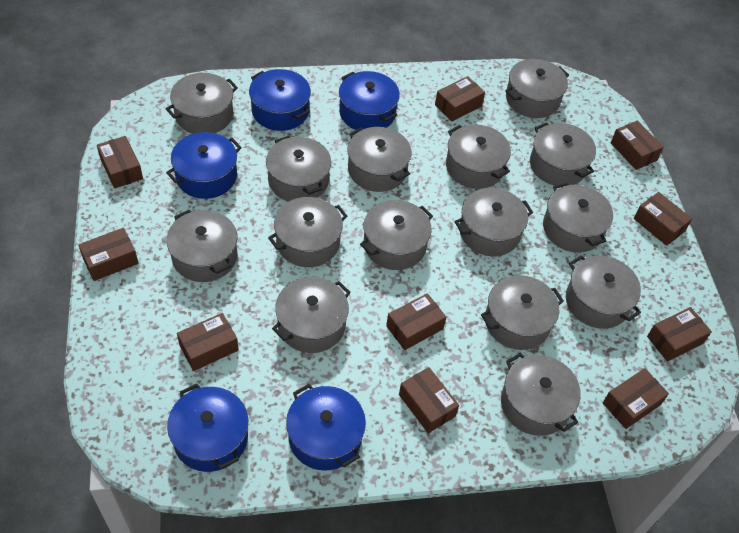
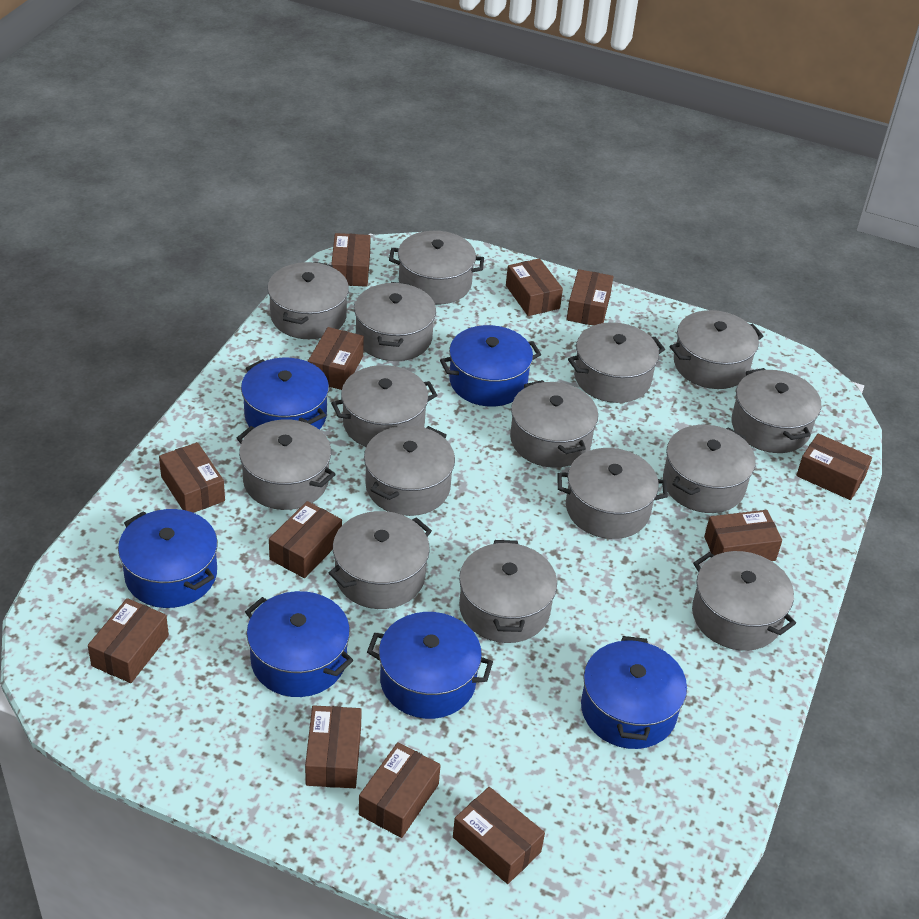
blue pot: 5 -> 6
brown box: 10 -> 12

